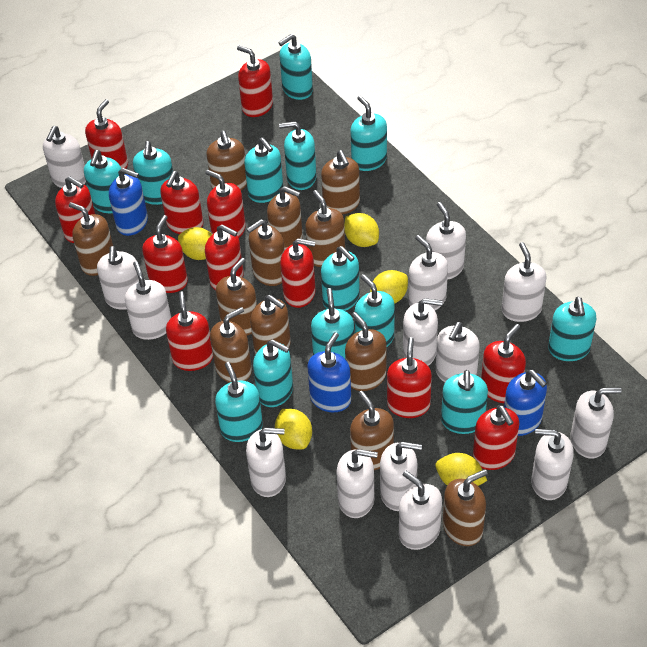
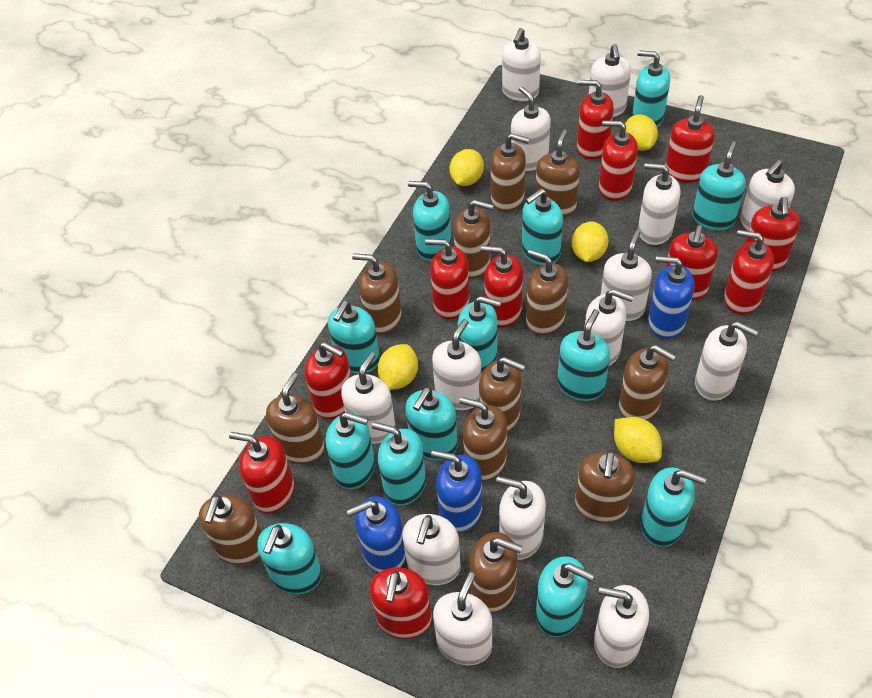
red soap dispenser: 12 -> 11

